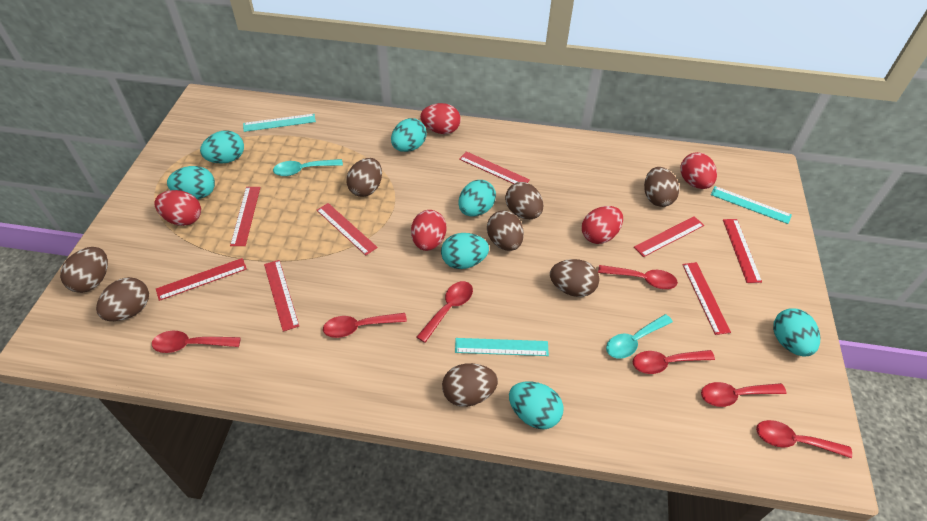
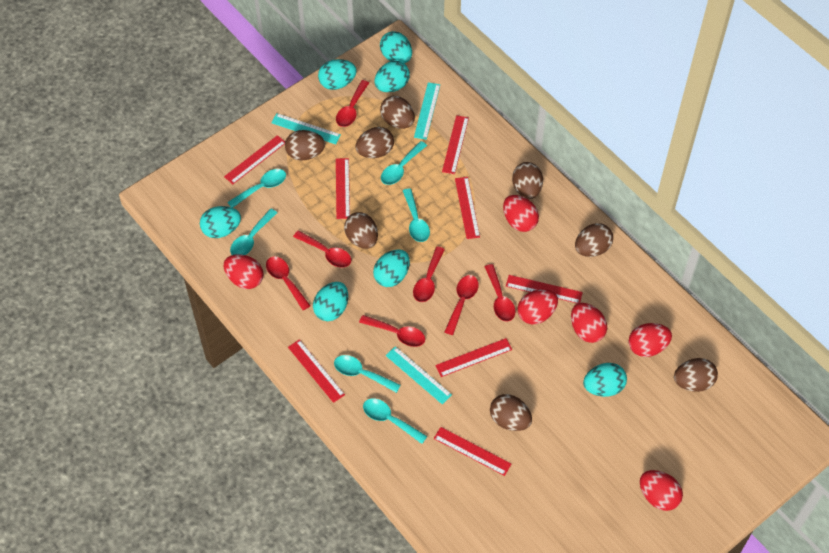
red egg: 5 -> 6
turquoise spoon: 2 -> 6

